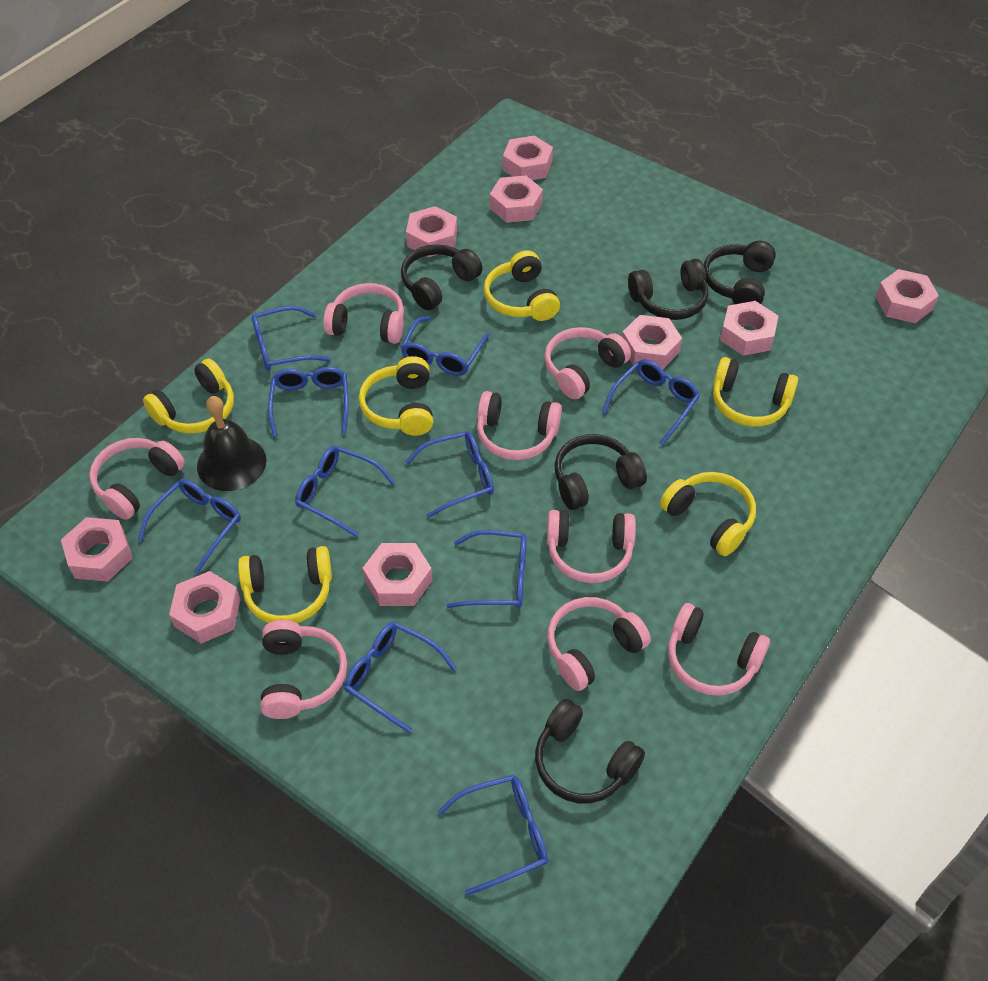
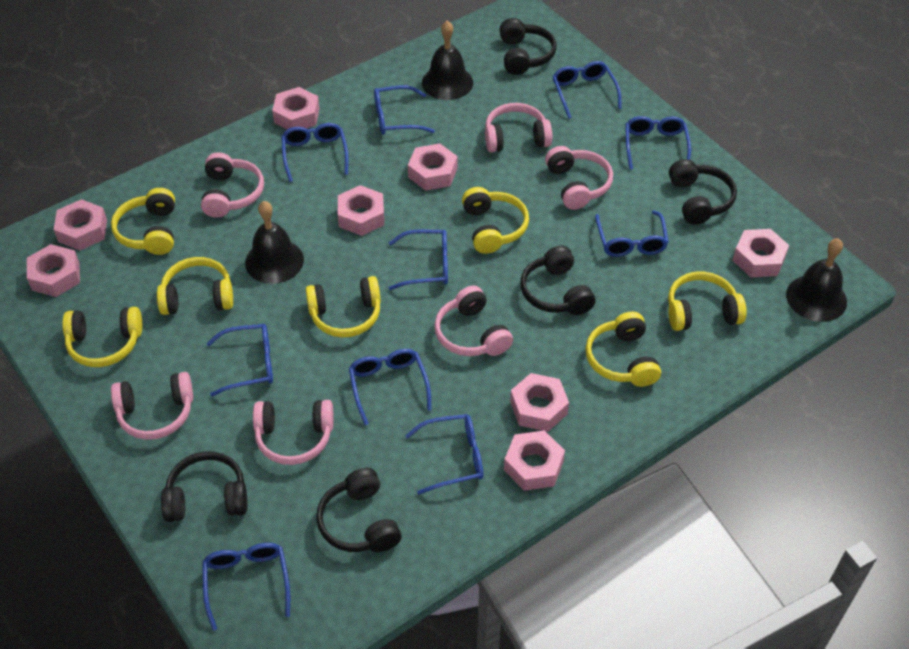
black bell: 1 -> 3
pink headphones: 8 -> 6
pink nut: 9 -> 8
yellow headphones: 6 -> 7

